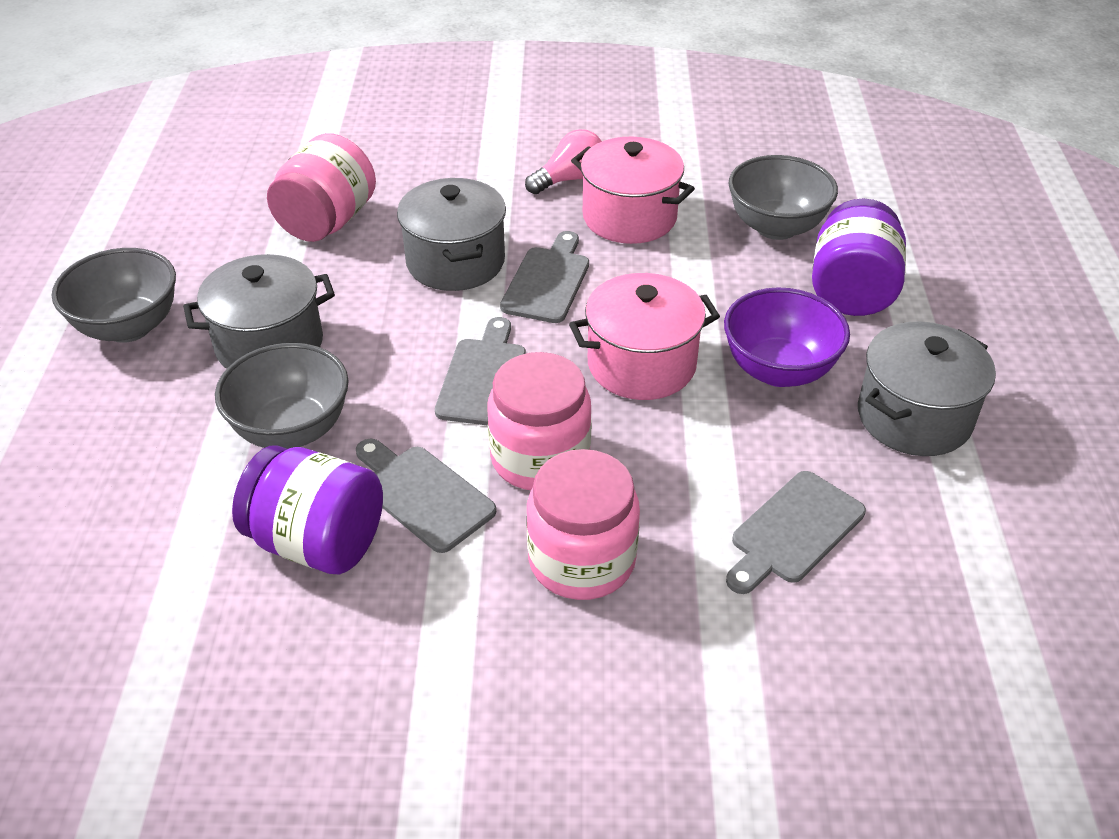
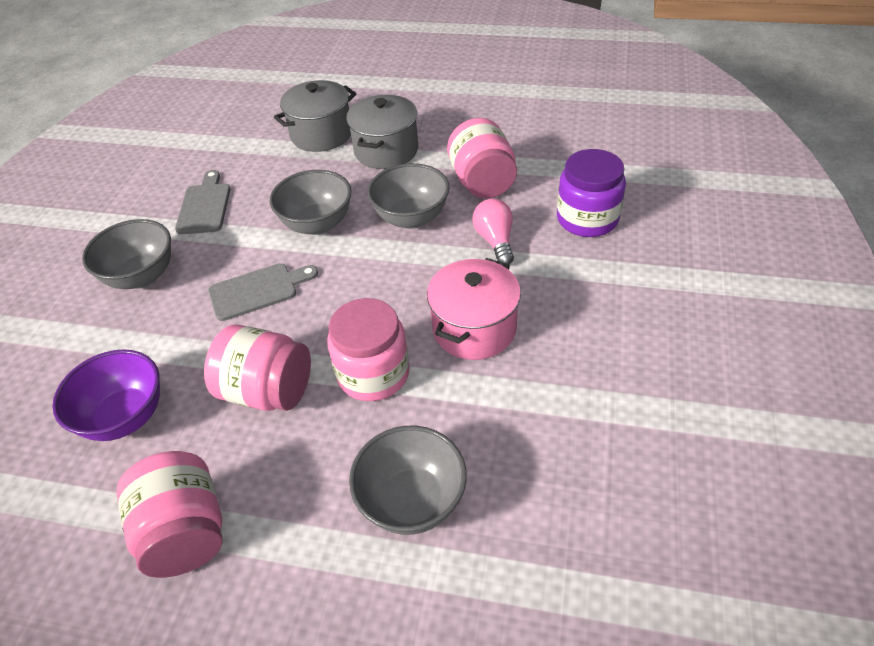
grey bowl: 3 -> 4
grey cutting board: 4 -> 2
grey pot: 3 -> 2
pink jar: 3 -> 4
pink pot: 2 -> 1
purple jar: 2 -> 1

